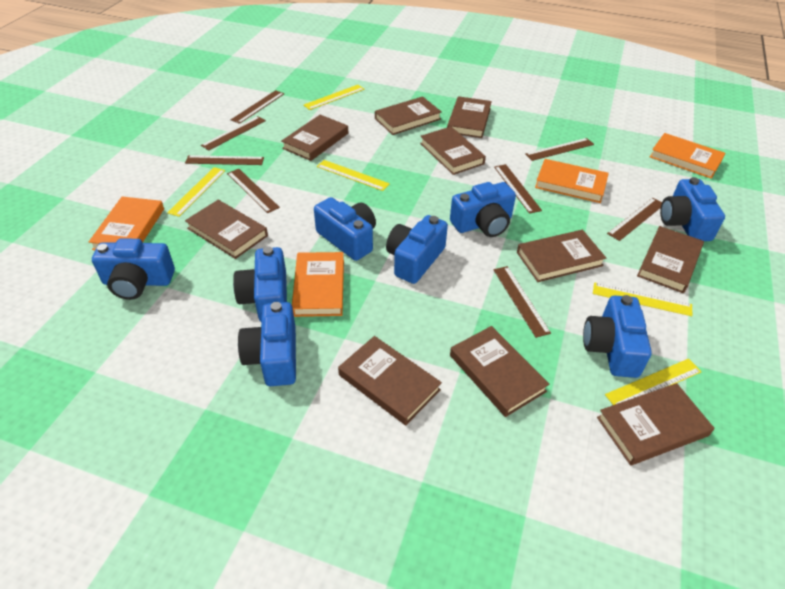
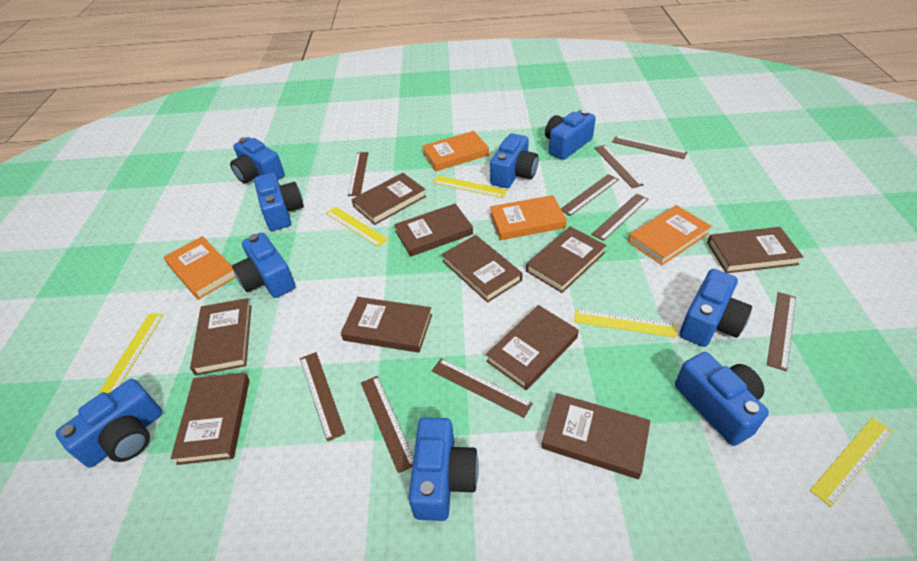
blue camera: 8 -> 9
brown ruler: 8 -> 9

